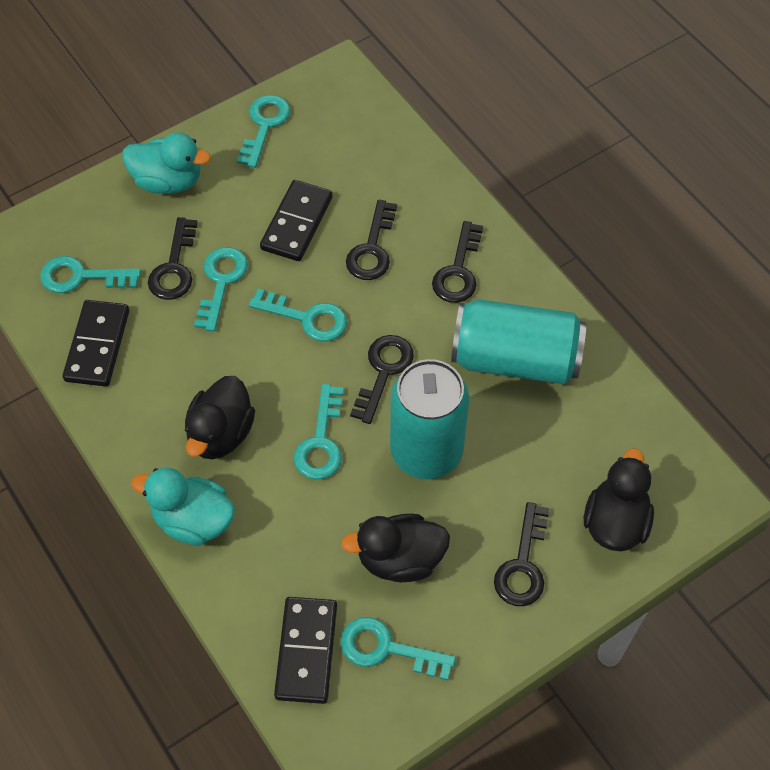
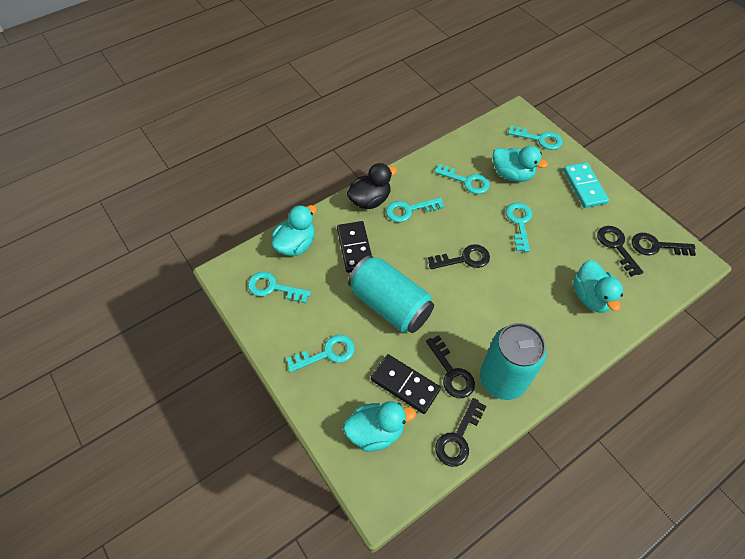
black domino: 3 -> 2
black duck: 3 -> 1
turquoise domino: 0 -> 1
turquoise duck: 2 -> 4

